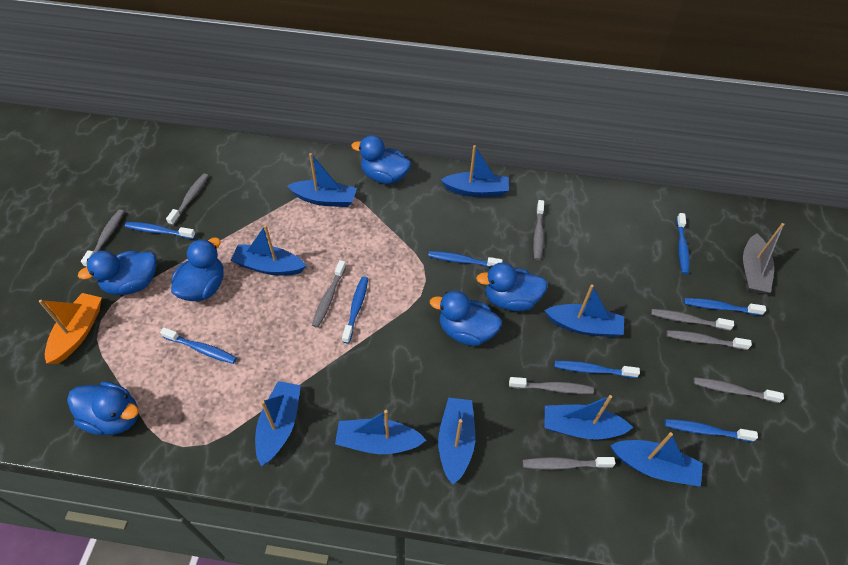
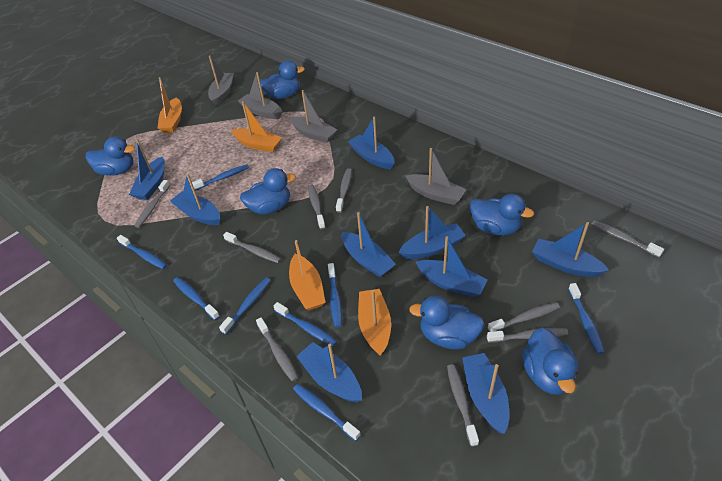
grey boat: 1 -> 4
orange boat: 1 -> 4

